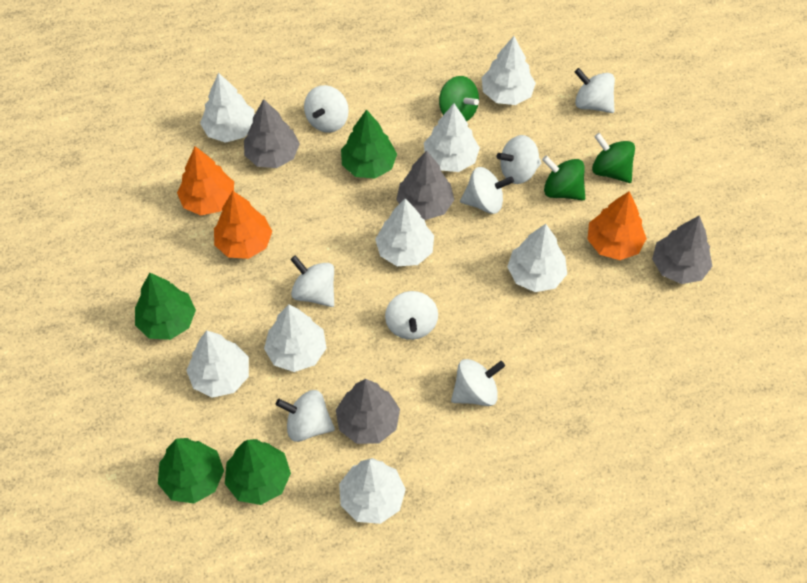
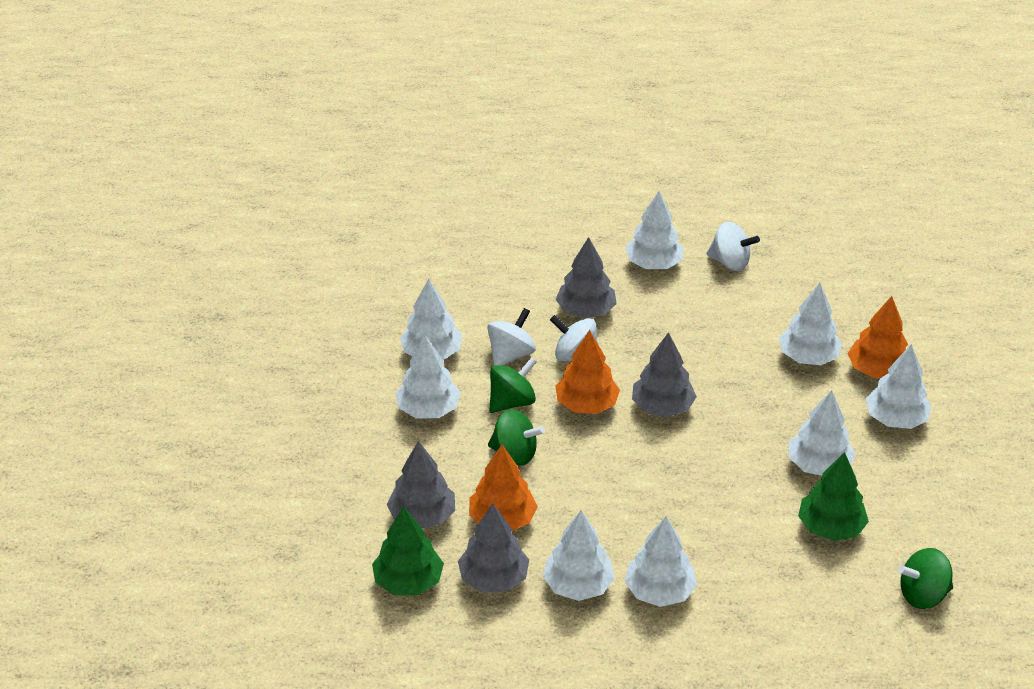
green tree: 4 -> 2
white spinning top: 8 -> 3

